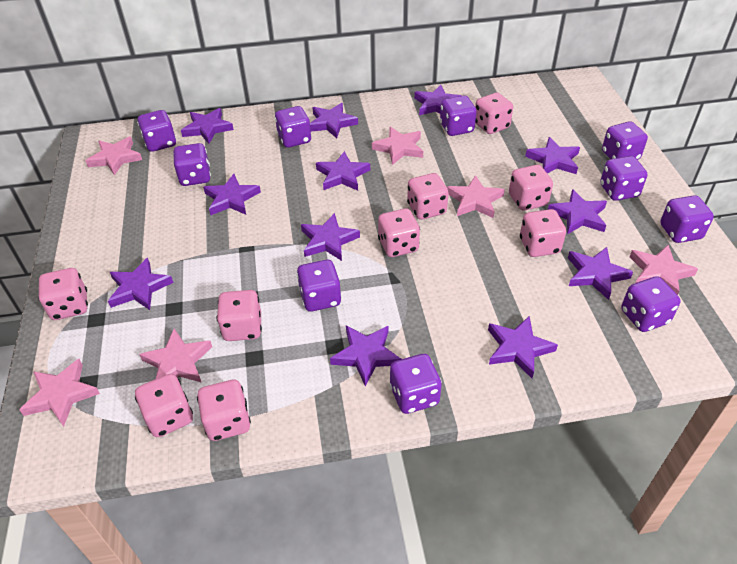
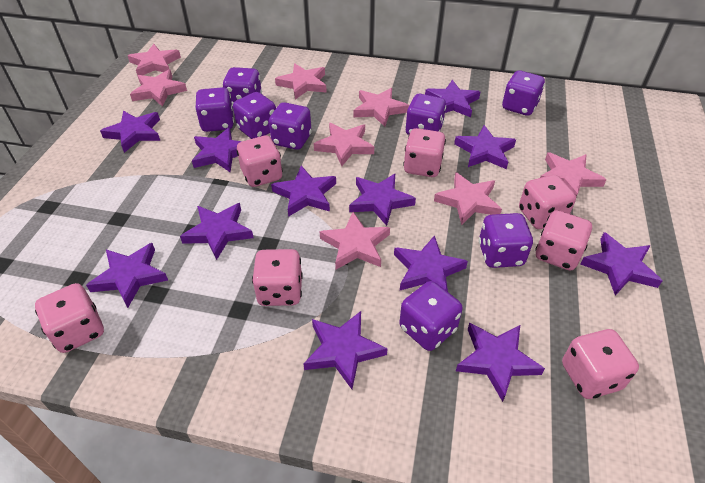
pink dice: 9 -> 7
pink star: 6 -> 8
purple dice: 10 -> 8

